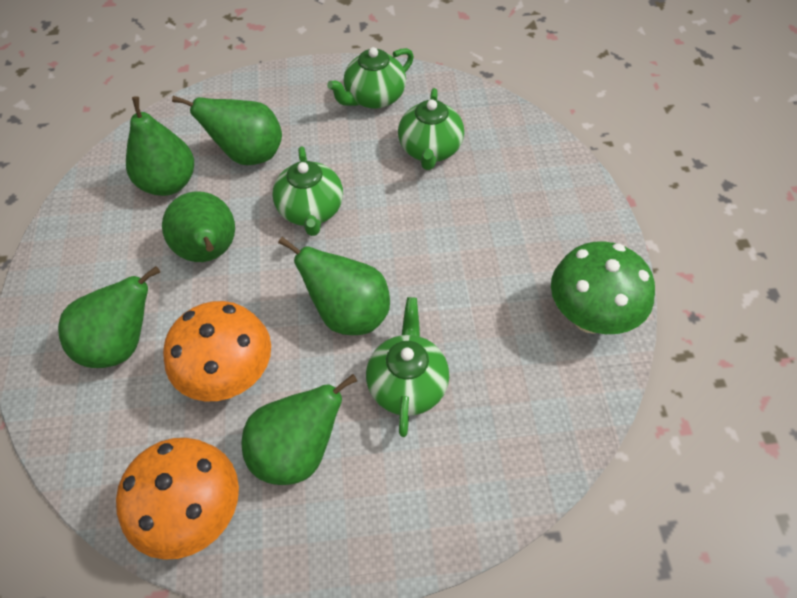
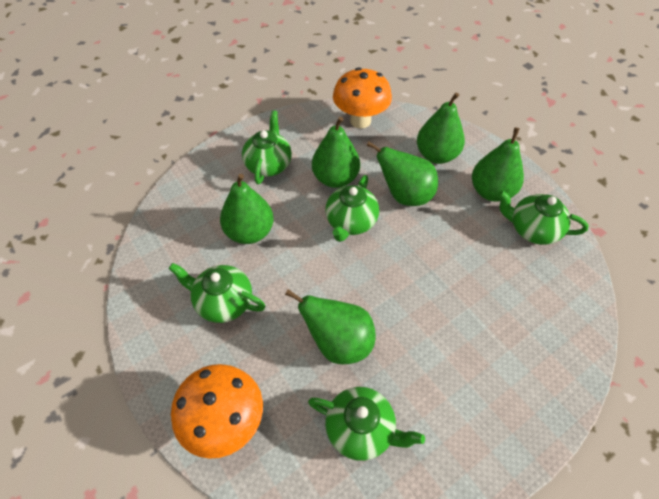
green mushroom: 1 -> 0
green teapot: 4 -> 5

